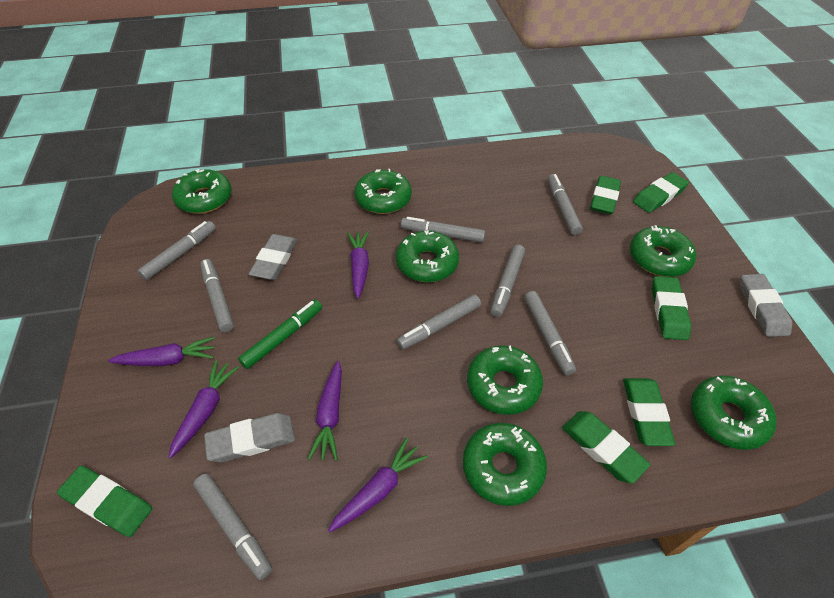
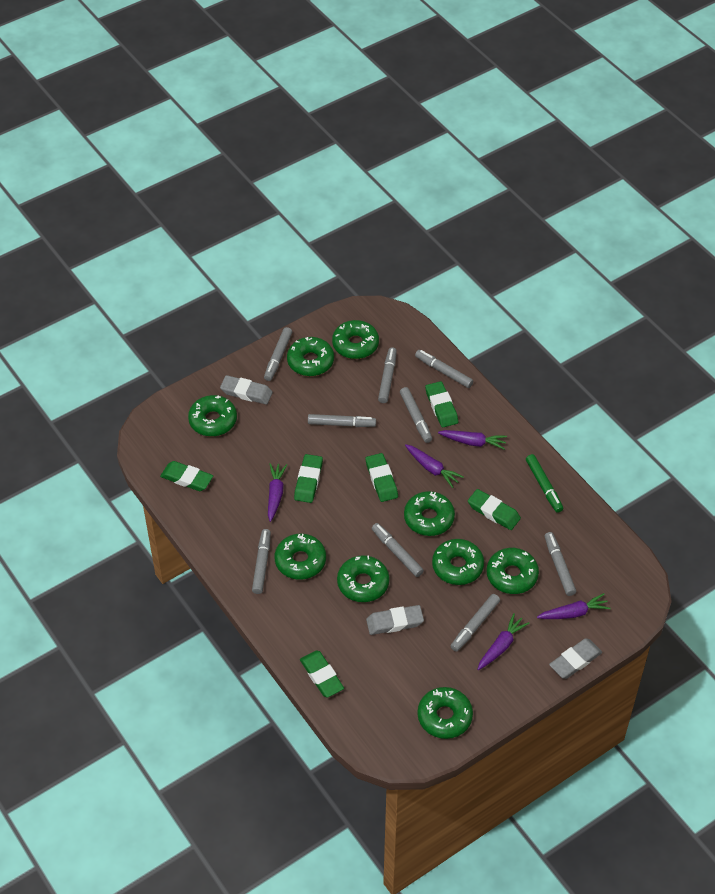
green donut: 7 -> 9
grey marker: 8 -> 9

